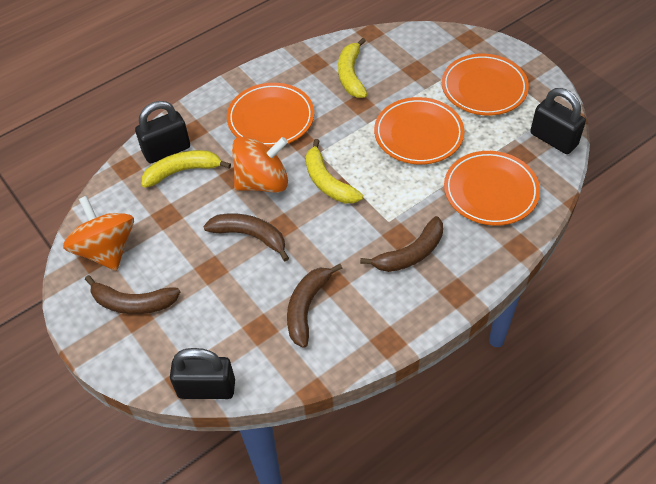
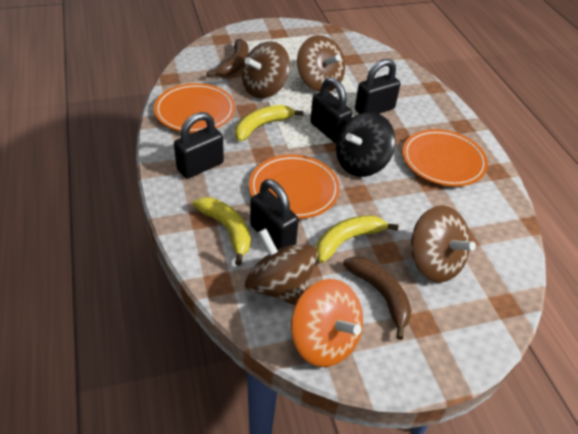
black padlock: 3 -> 4
black spinning top: 0 -> 1
brown banana: 4 -> 2
brown spinning top: 0 -> 4
orange plate: 4 -> 3
orange spinning top: 2 -> 1

